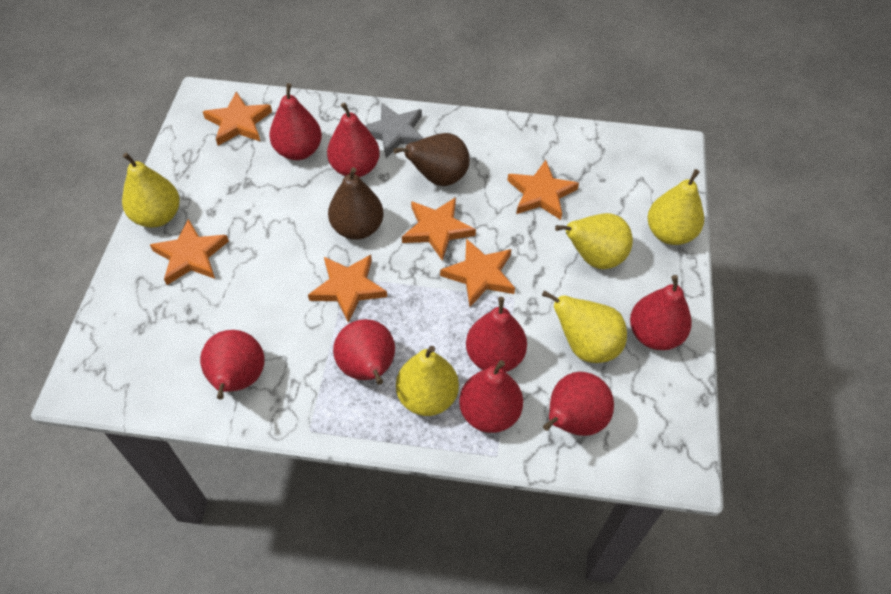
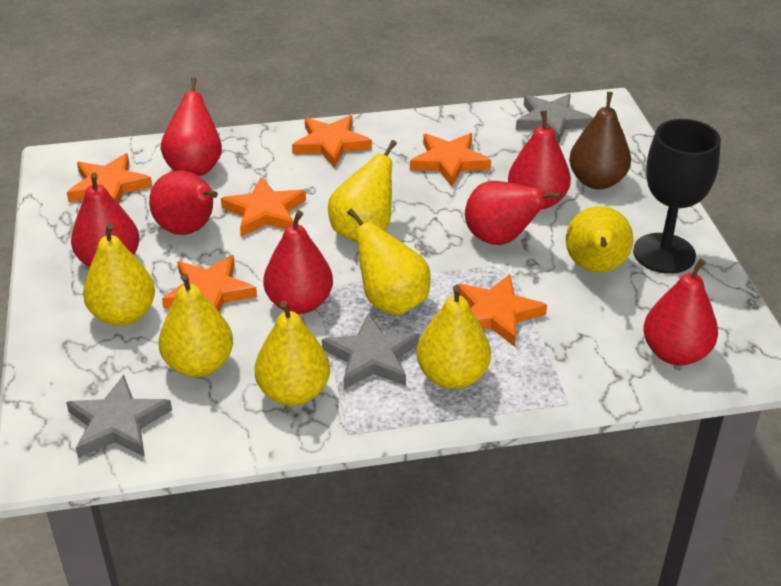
black goblet: 0 -> 1
brown pear: 2 -> 1
grey star: 1 -> 3
red pear: 8 -> 7
yellow pear: 5 -> 7

